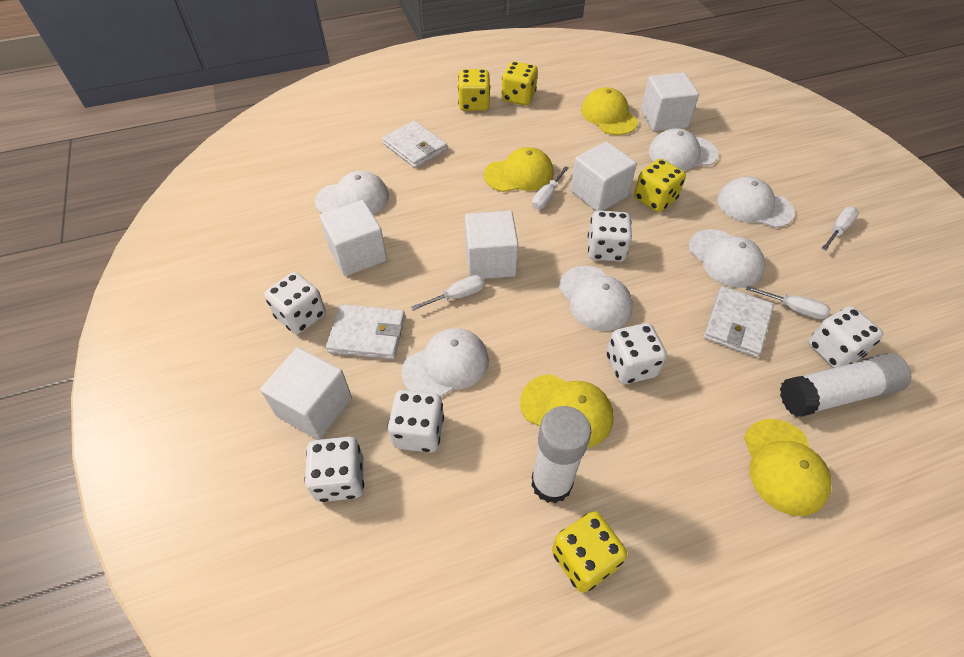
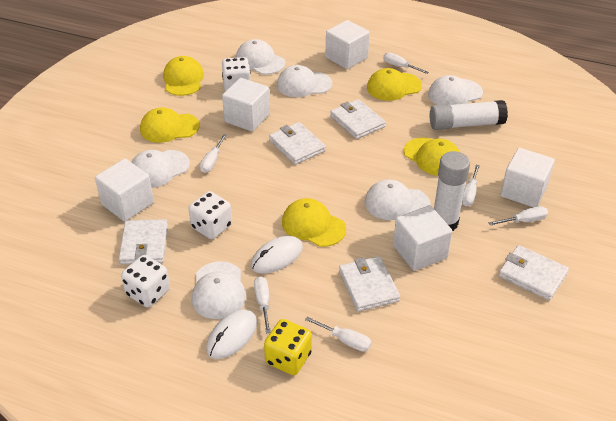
white dice: 6 -> 3
white mouse: 0 -> 2
white screwdriver: 4 -> 6
white wallet: 3 -> 5
yellow cap: 4 -> 5
yellow dice: 4 -> 1

